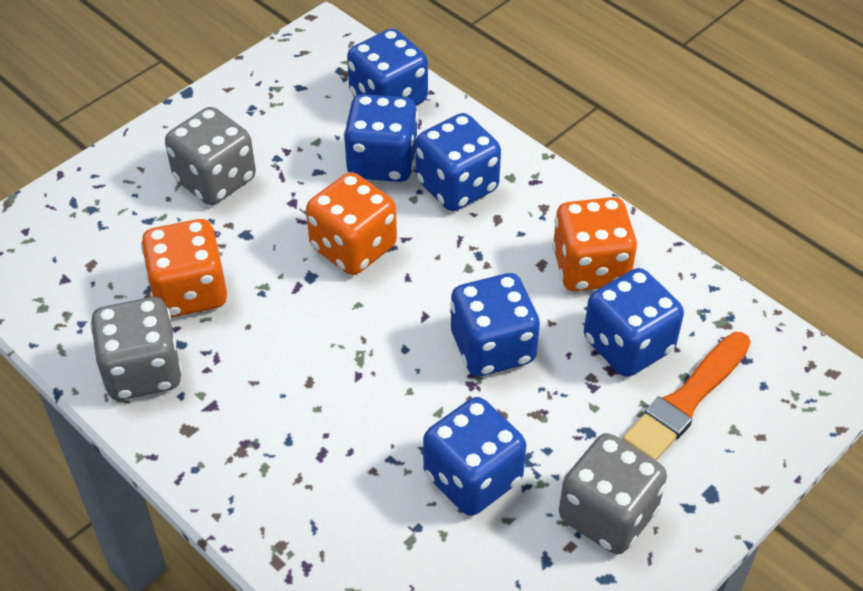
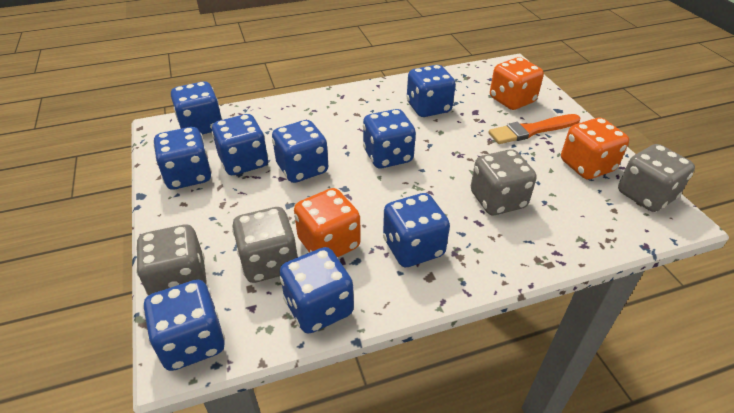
blue dice: 6 -> 9
grey dice: 3 -> 4

